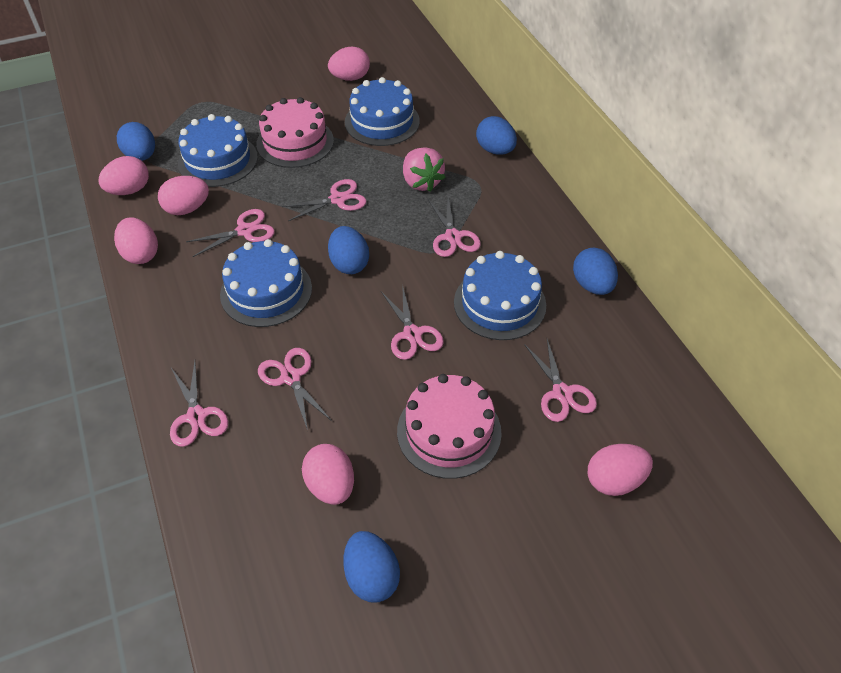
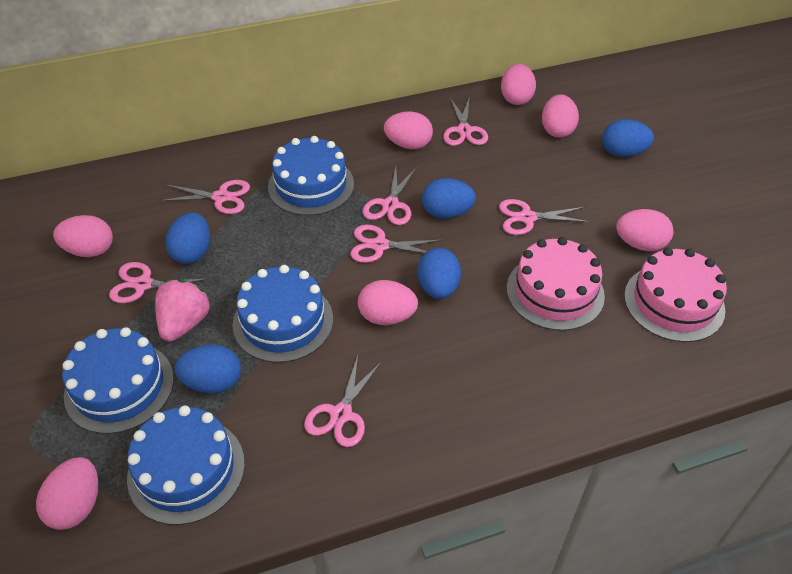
pink egg: 6 -> 7

